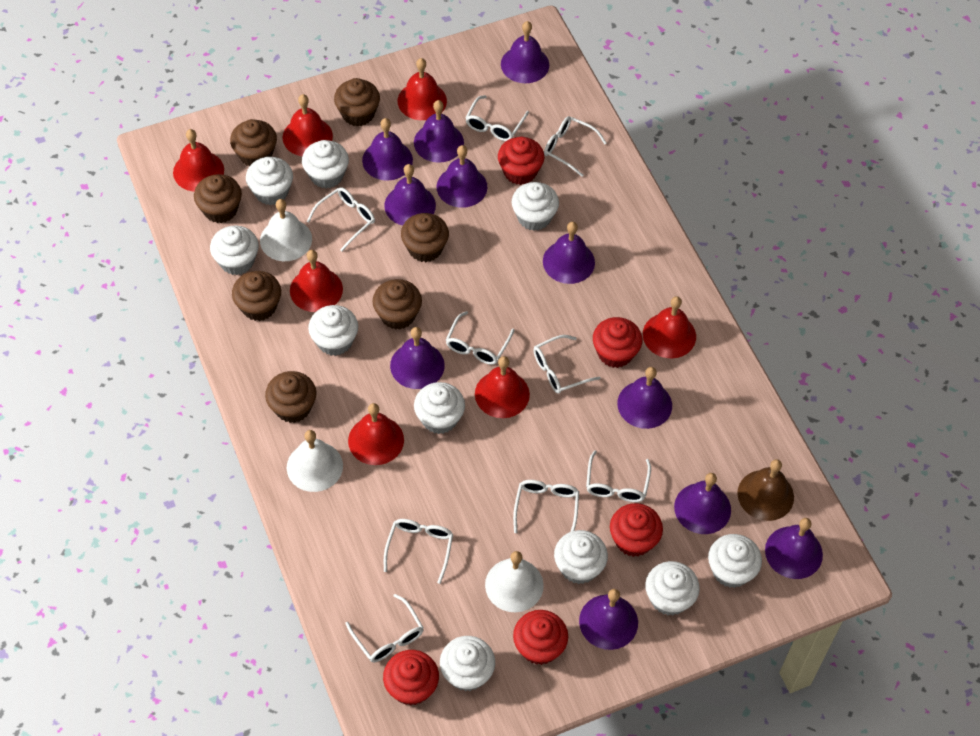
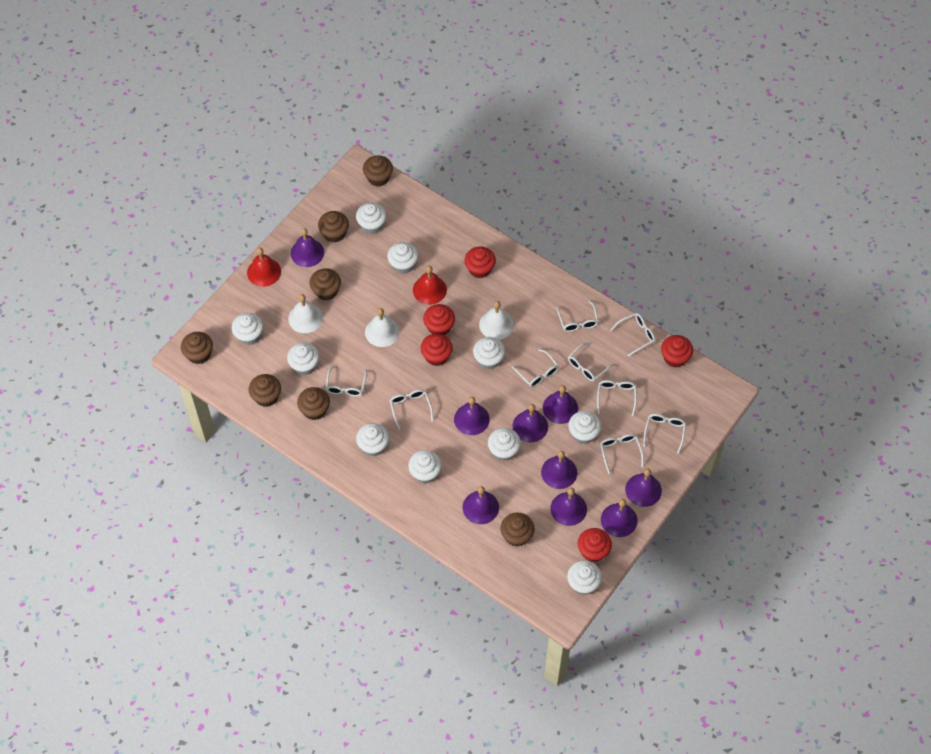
brown bell: 1 -> 0
purple bell: 11 -> 9
red bell: 7 -> 2

